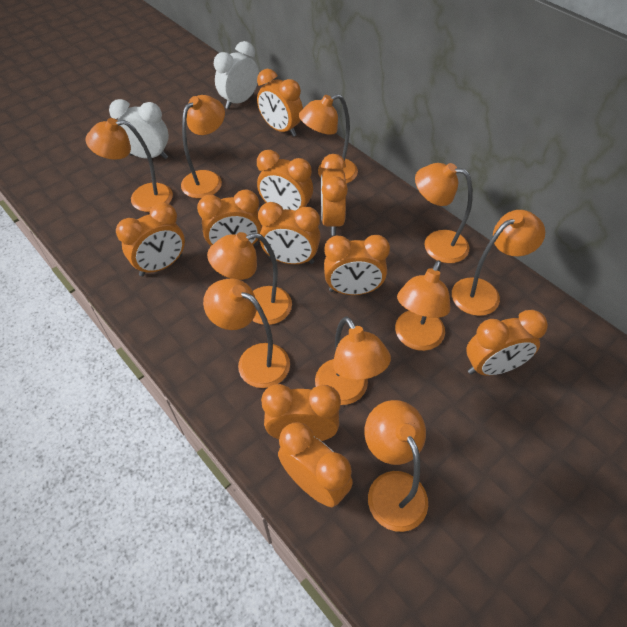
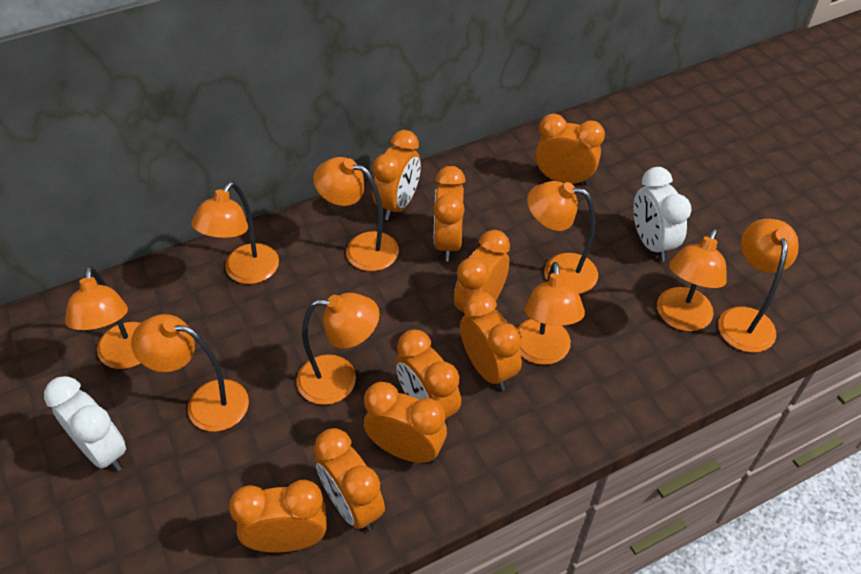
orange clock: 10 -> 9
orange lamp: 10 -> 9

